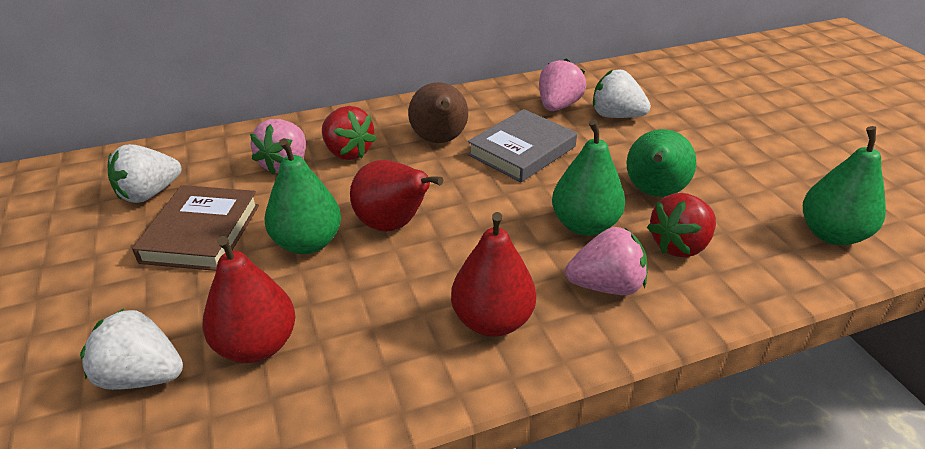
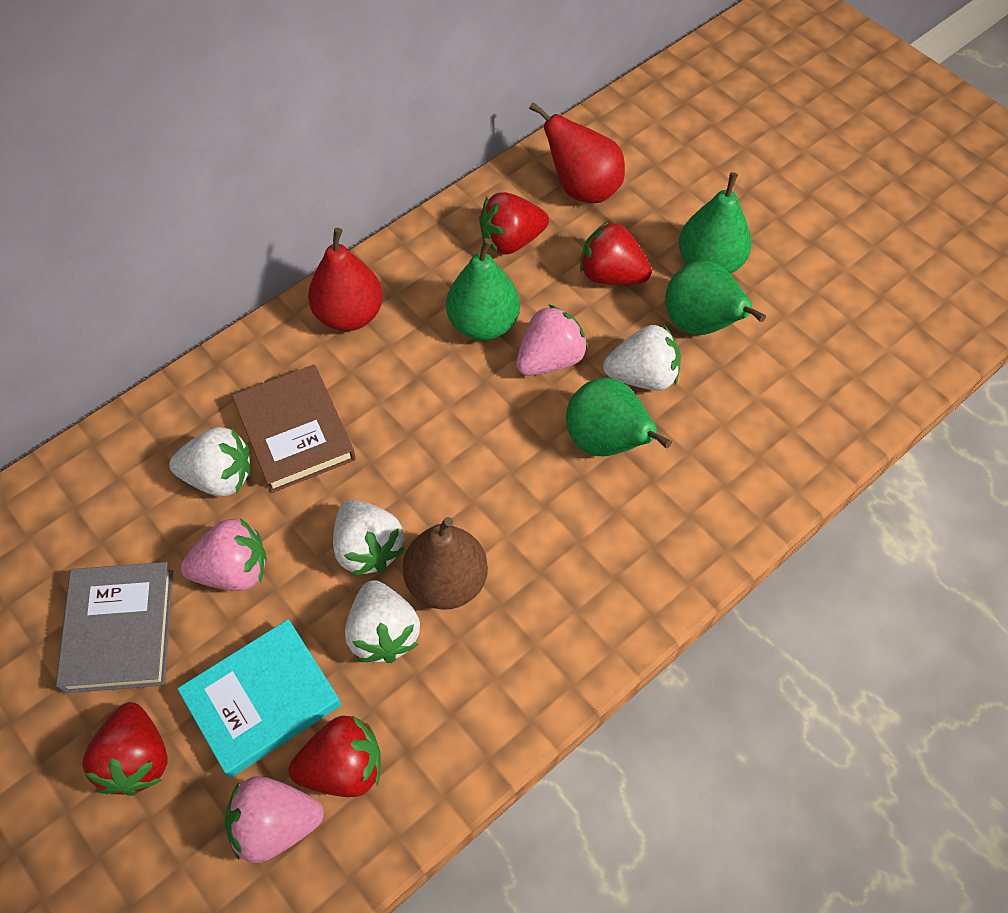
red pear: 3 -> 2
red strawberry: 2 -> 4
turquoise book: 0 -> 1
white strawberry: 3 -> 4

